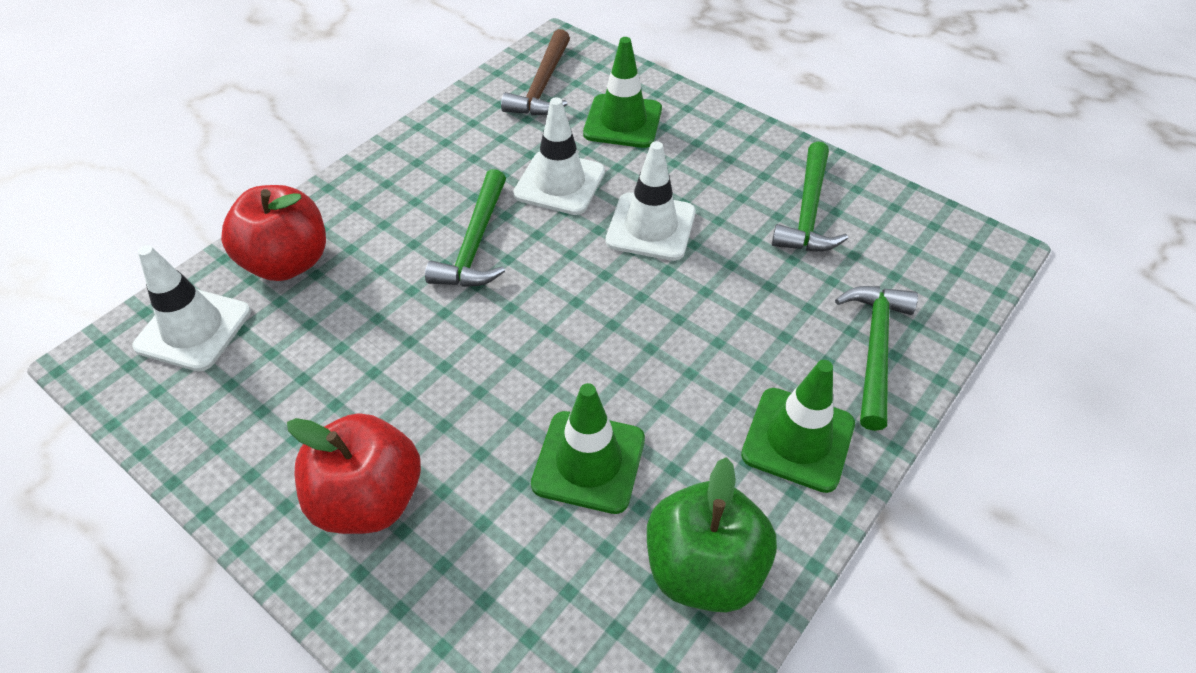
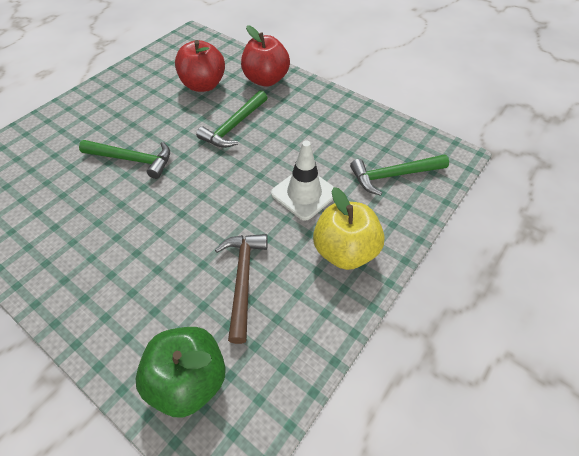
green traffic cone: 3 -> 0
white traffic cone: 3 -> 1
yellow apple: 0 -> 1

